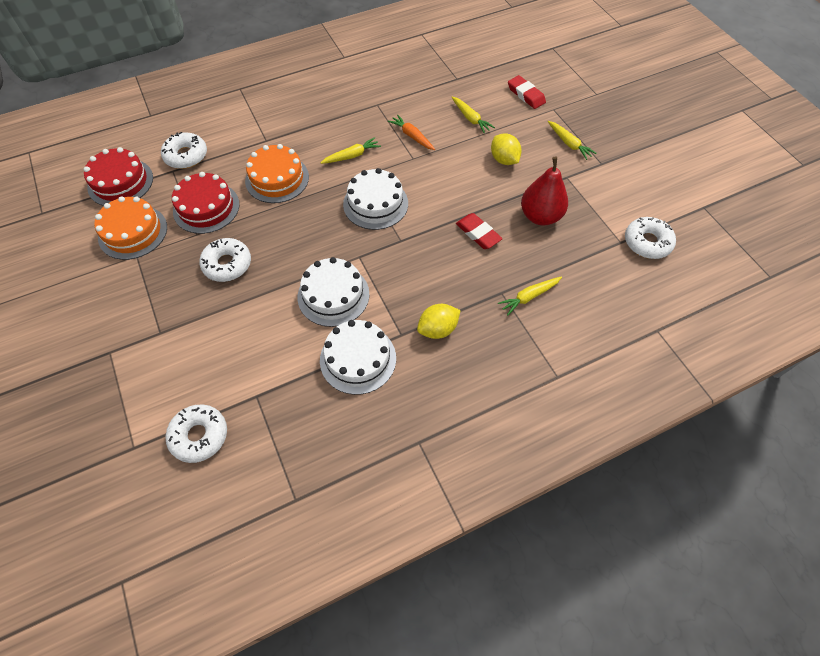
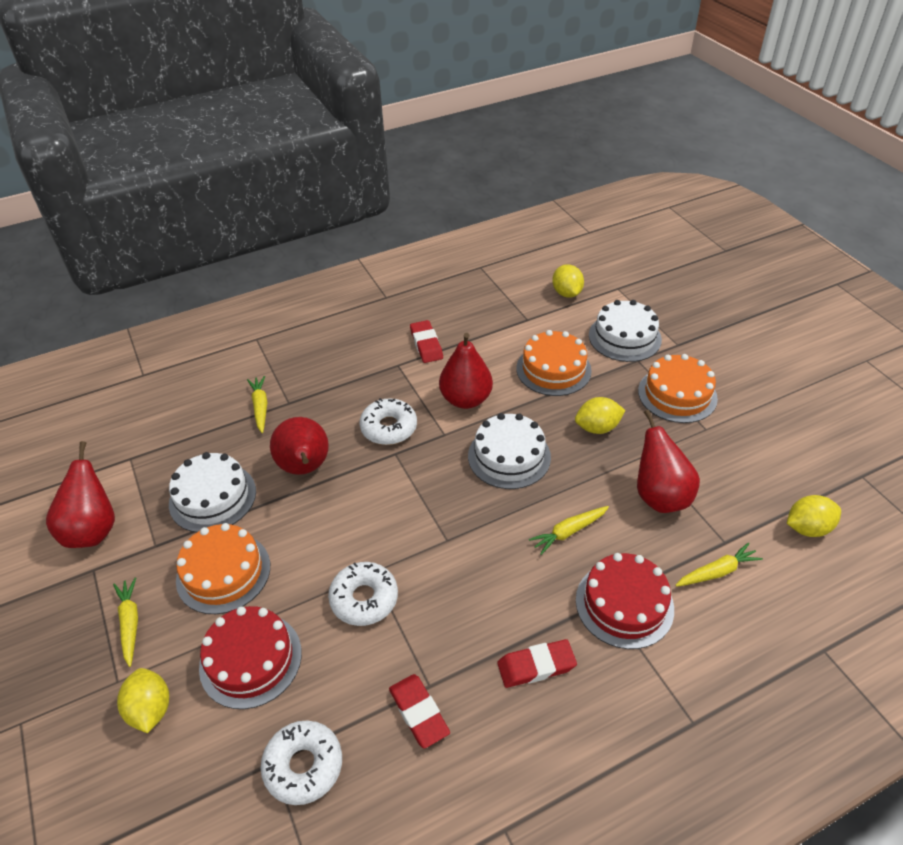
orange cake: 2 -> 3
orange carrot: 1 -> 0
red eraser: 2 -> 3
red pear: 1 -> 4
white donut: 4 -> 3
yellow lemon: 2 -> 4

